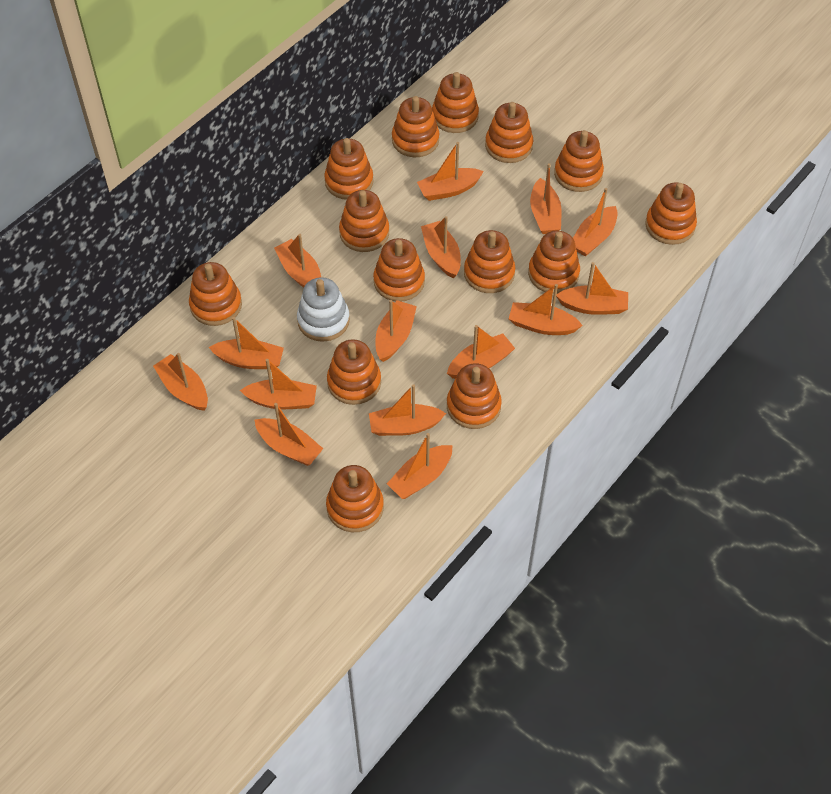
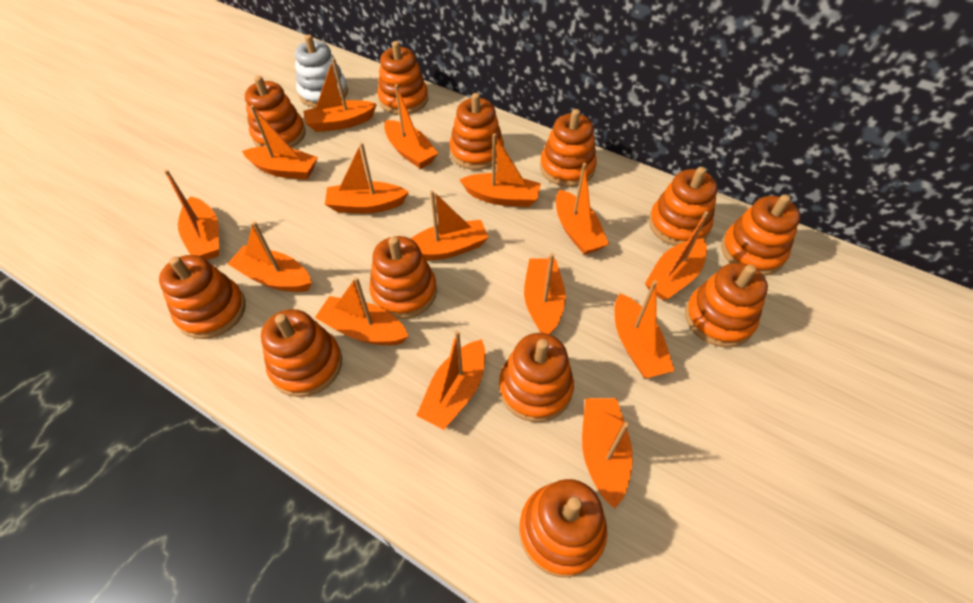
orange stacking toy: 14 -> 12

